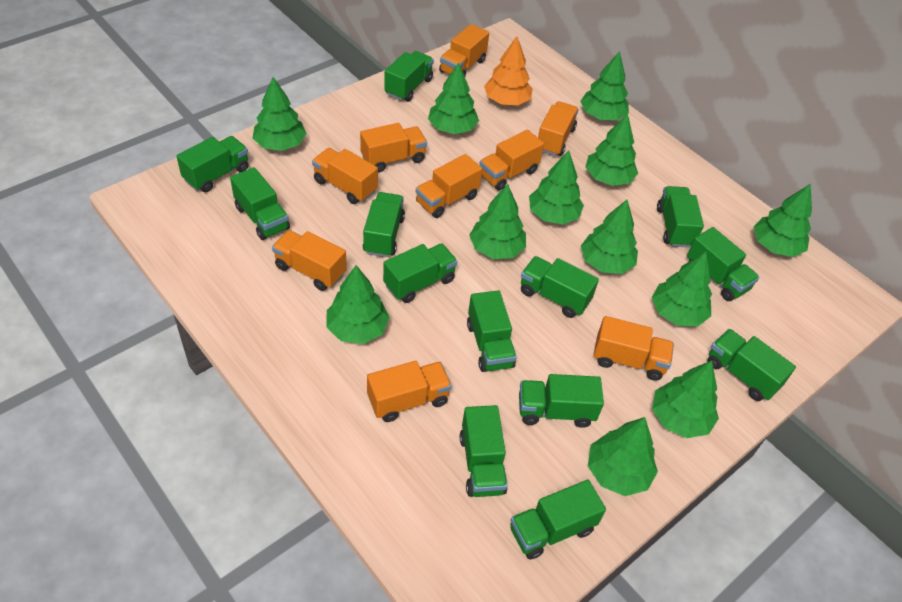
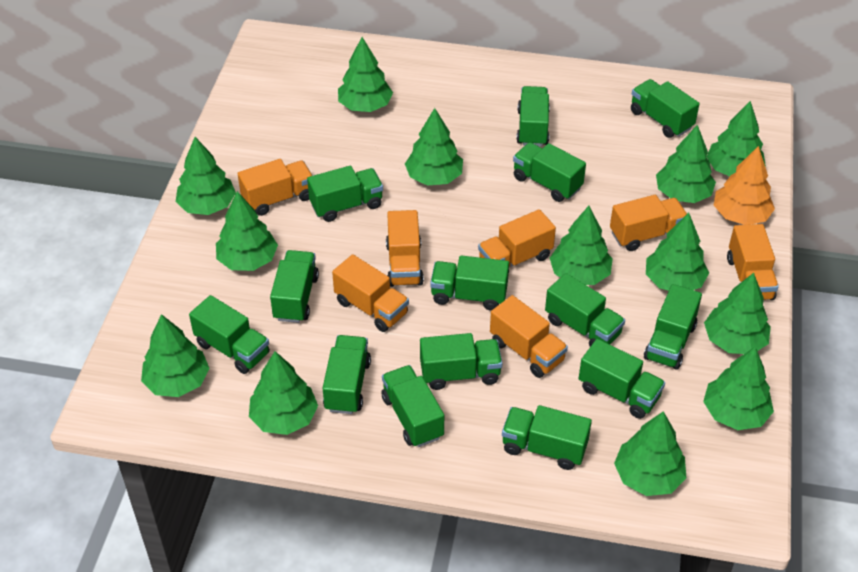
green tree: 12 -> 13
green truck: 13 -> 14
orange truck: 9 -> 7

